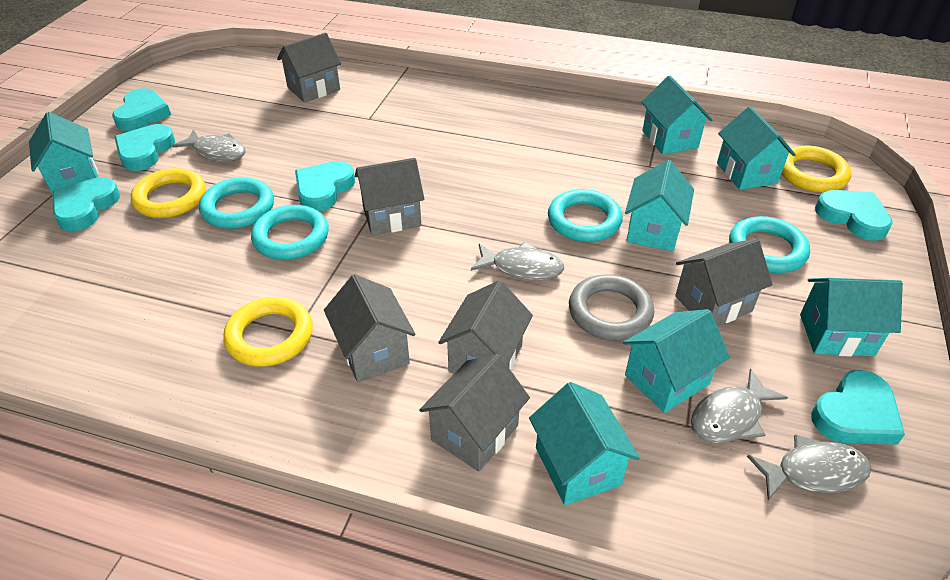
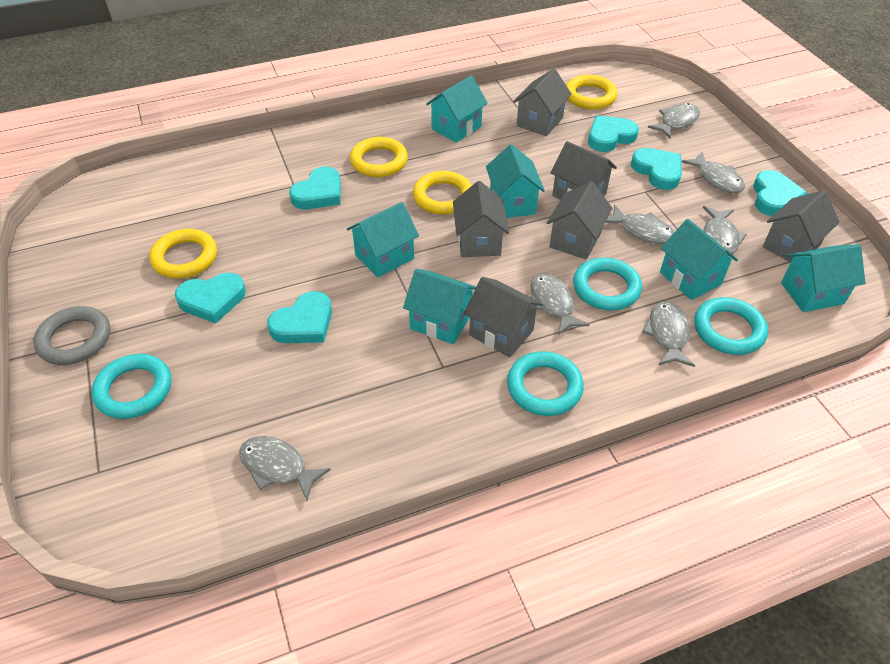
grey fish: 4 -> 7
turquoise house: 7 -> 6
yellow ring: 3 -> 4

